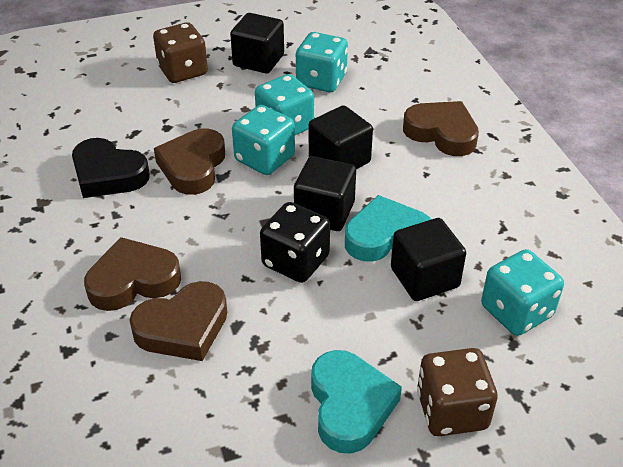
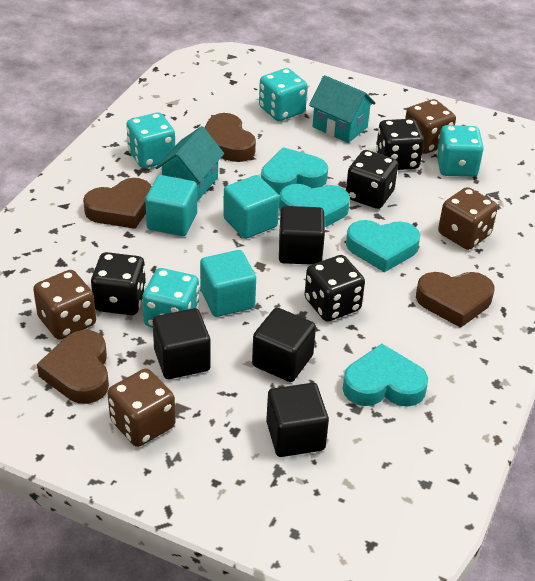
black dice: 1 -> 4
black heart: 1 -> 0
brown dice: 2 -> 4
turquoise cube: 0 -> 3
turquoise heart: 2 -> 4
turquoise house: 0 -> 2

